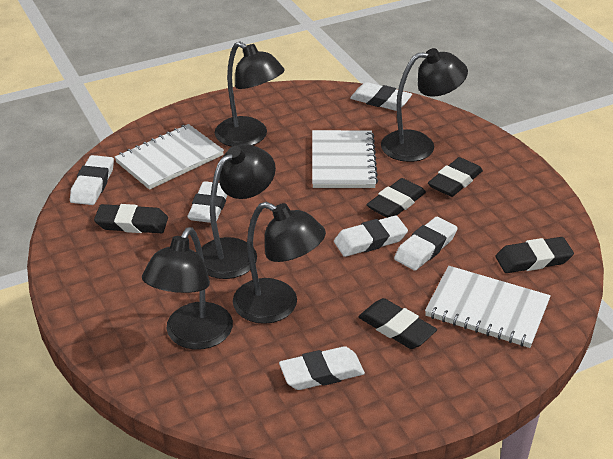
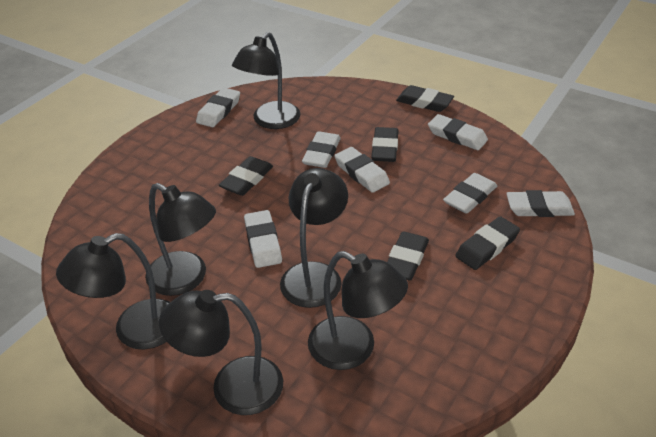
black lamp: 5 -> 6
white eraser: 6 -> 7
white notebook: 3 -> 0

